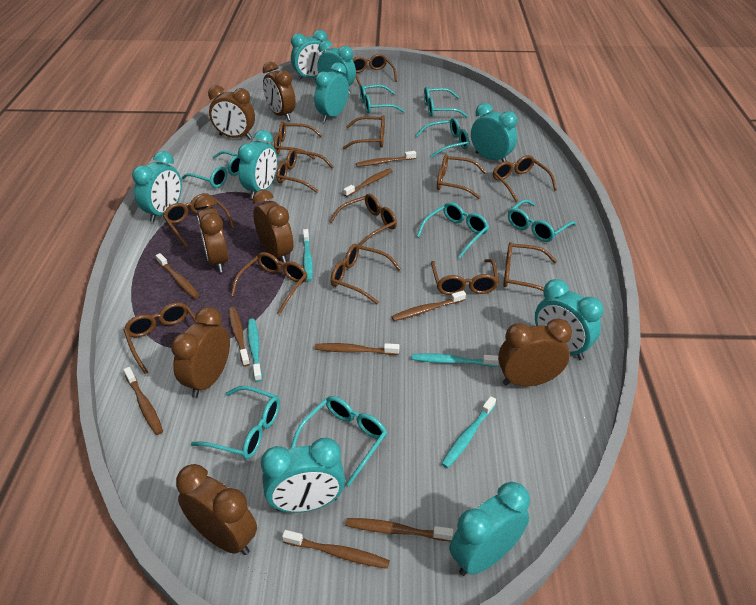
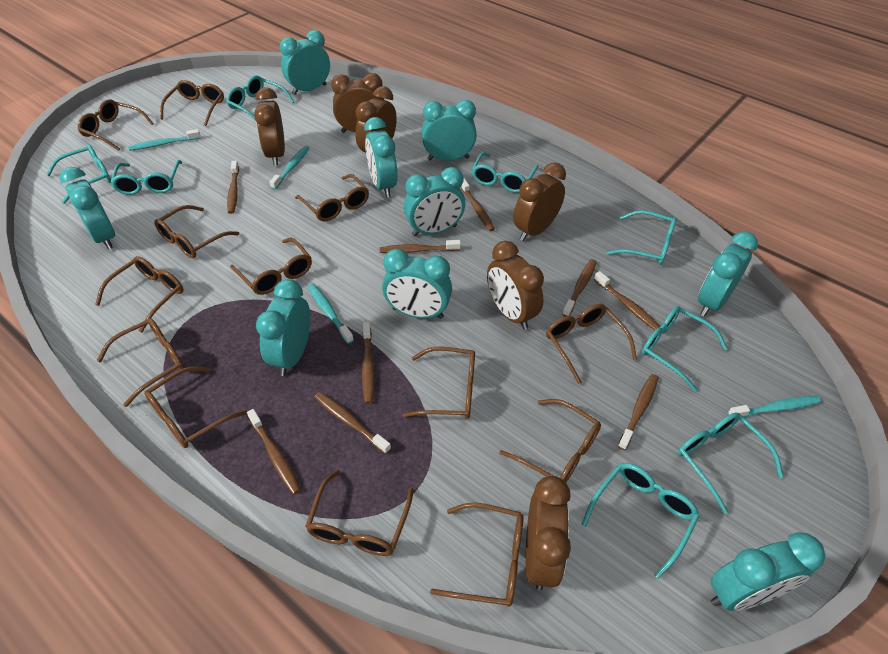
brown clock: 7 -> 6

